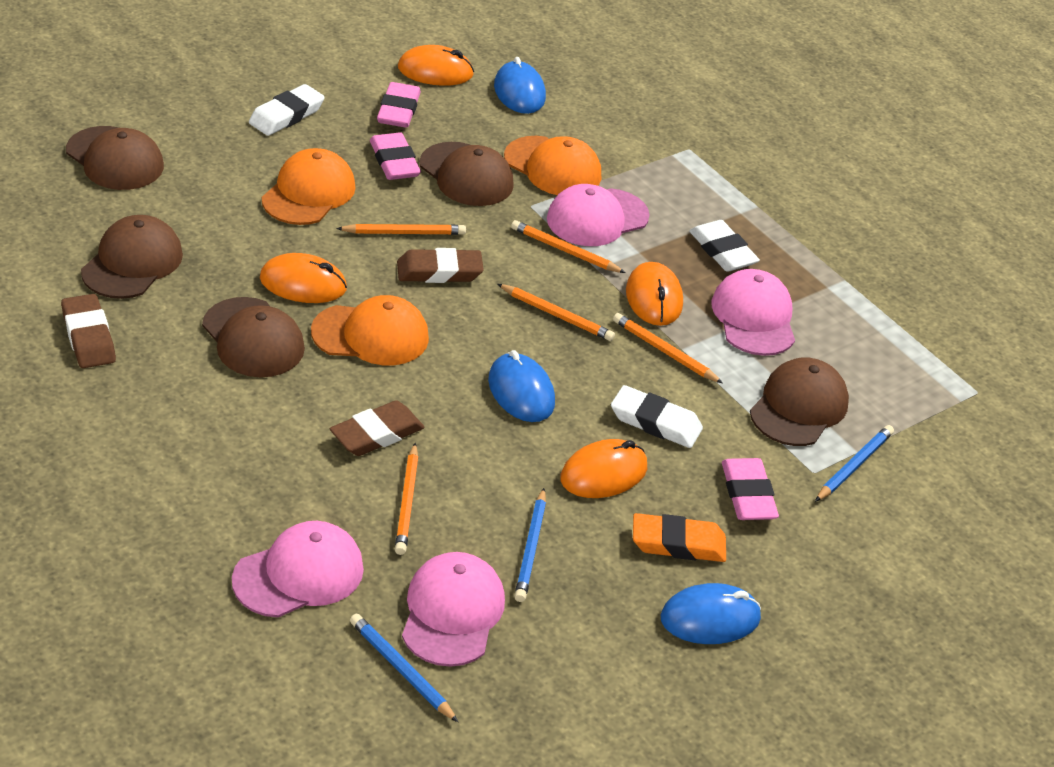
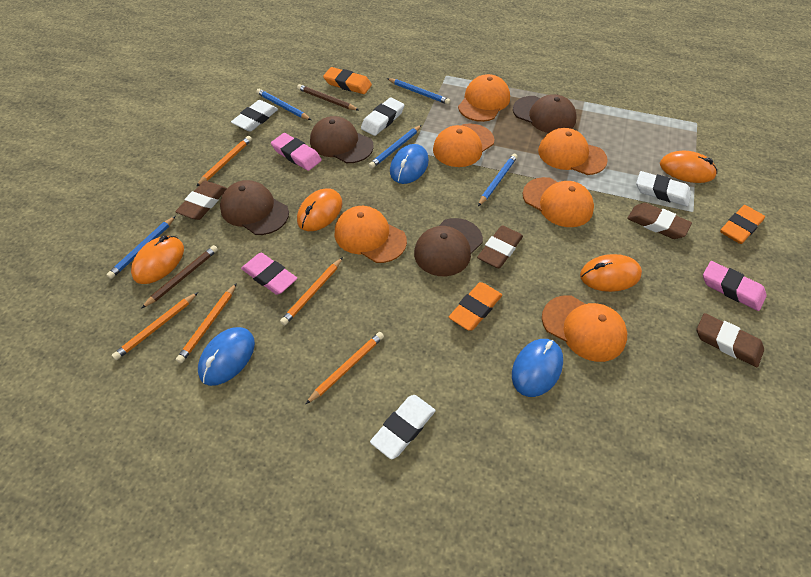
blue pencil: 3 -> 5
brown cap: 5 -> 4
brown eraser: 3 -> 4
brown pencil: 0 -> 2
orange cap: 3 -> 6
orange eraser: 1 -> 3
pink cap: 4 -> 0
white eraser: 3 -> 4

